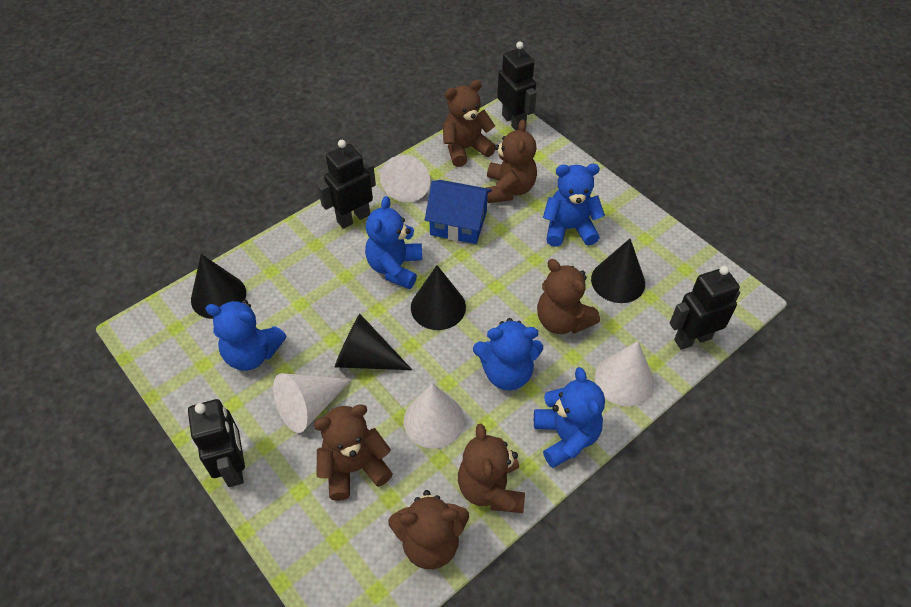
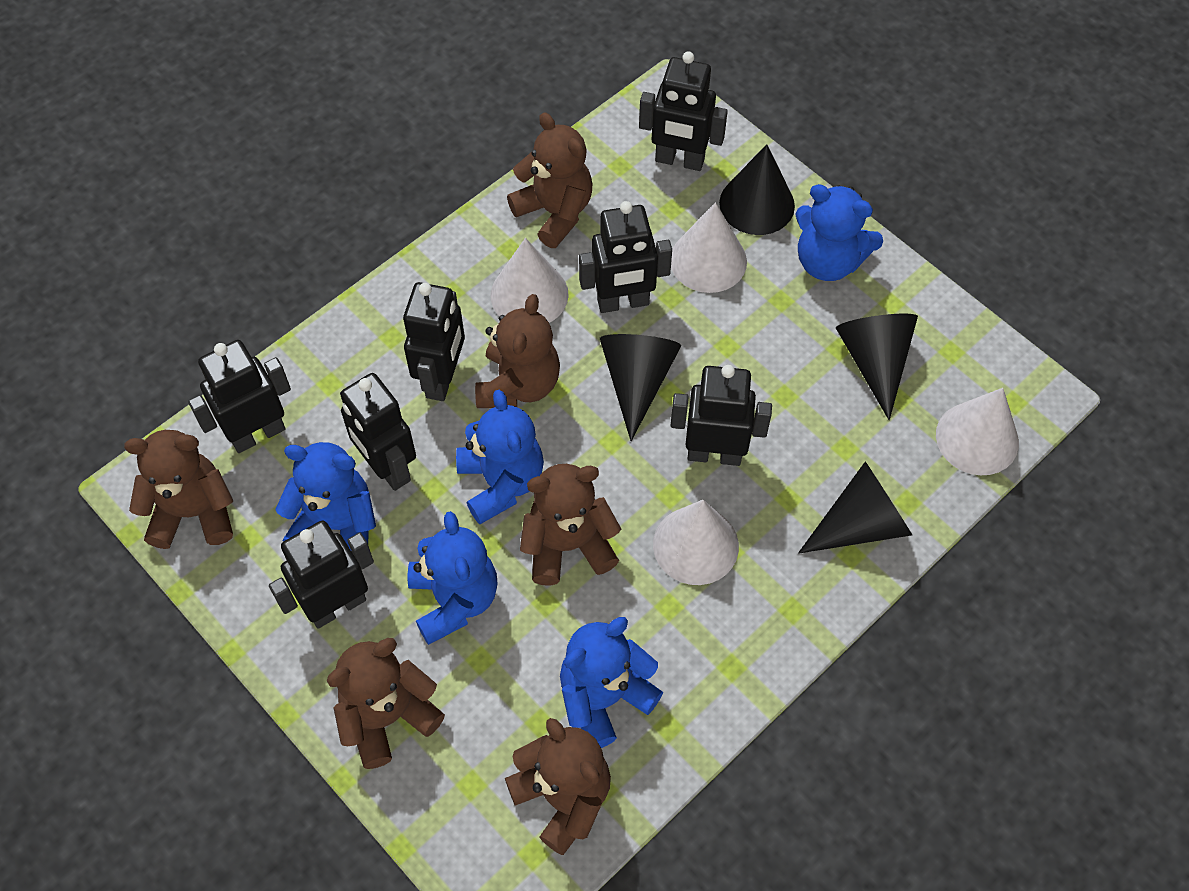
black robot: 4 -> 7
blue house: 1 -> 0

